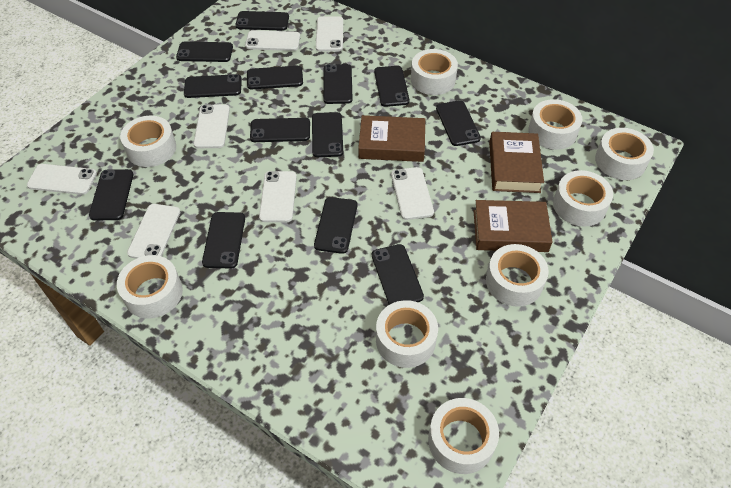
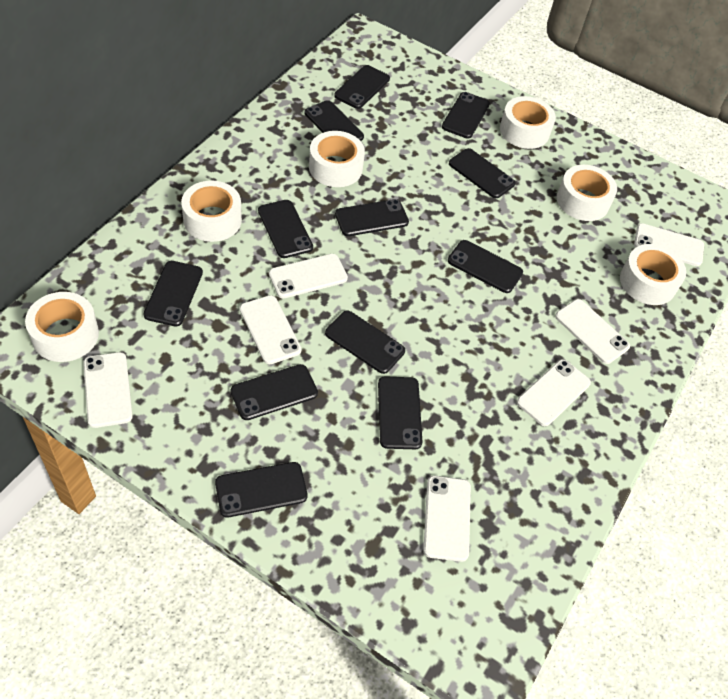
black phone: 13 -> 12
brown book: 3 -> 0
white tape: 9 -> 6

